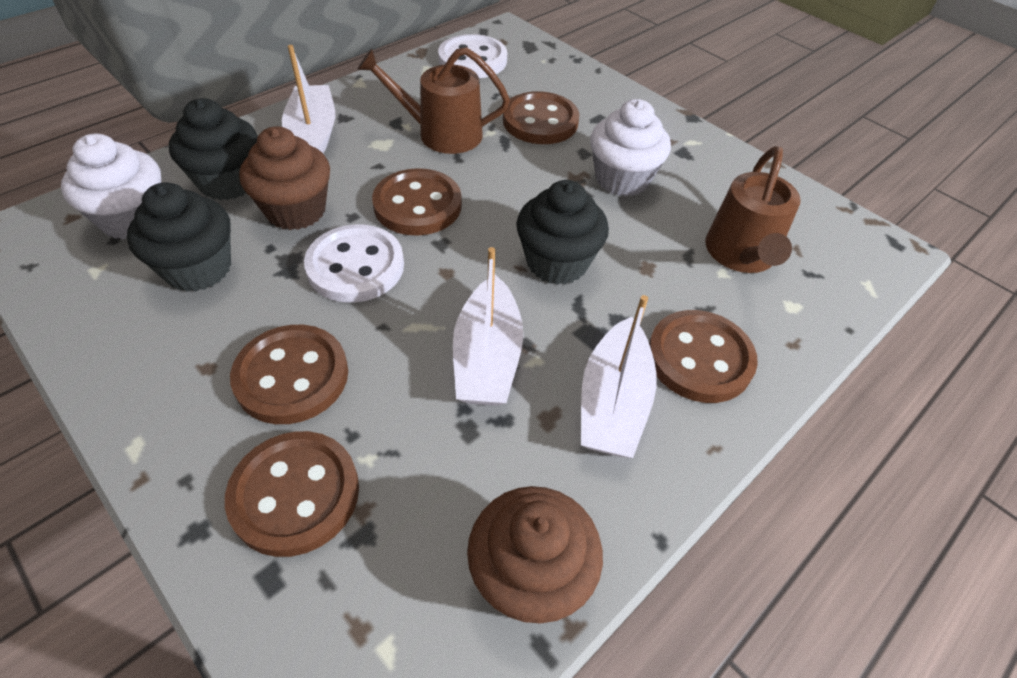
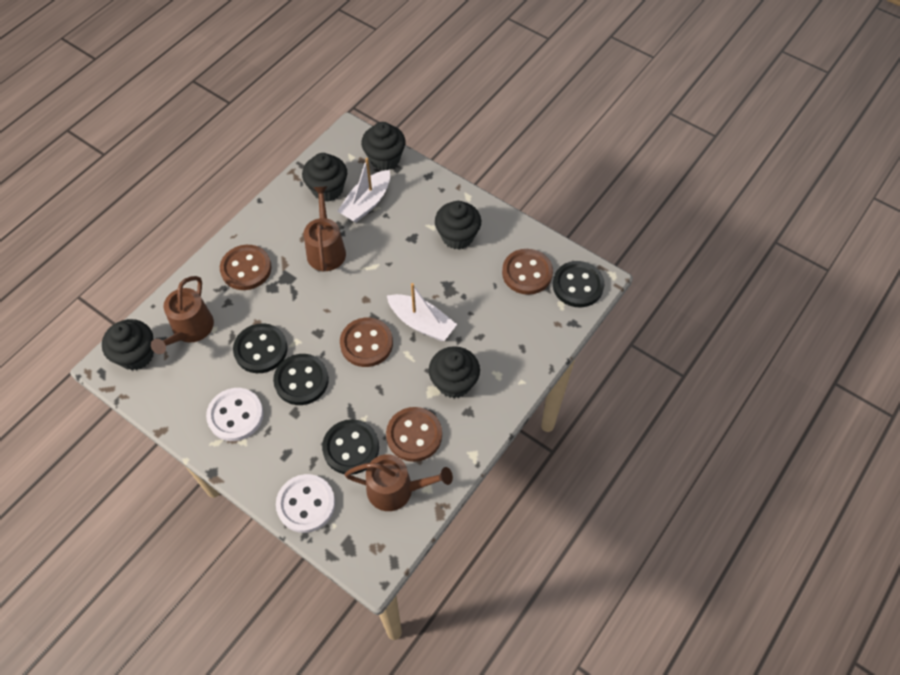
black button: 0 -> 4
black cupcake: 3 -> 5
brown button: 5 -> 4
brown cupcake: 2 -> 0
brown watering can: 2 -> 3
white boat: 3 -> 2
white cupcake: 2 -> 0

